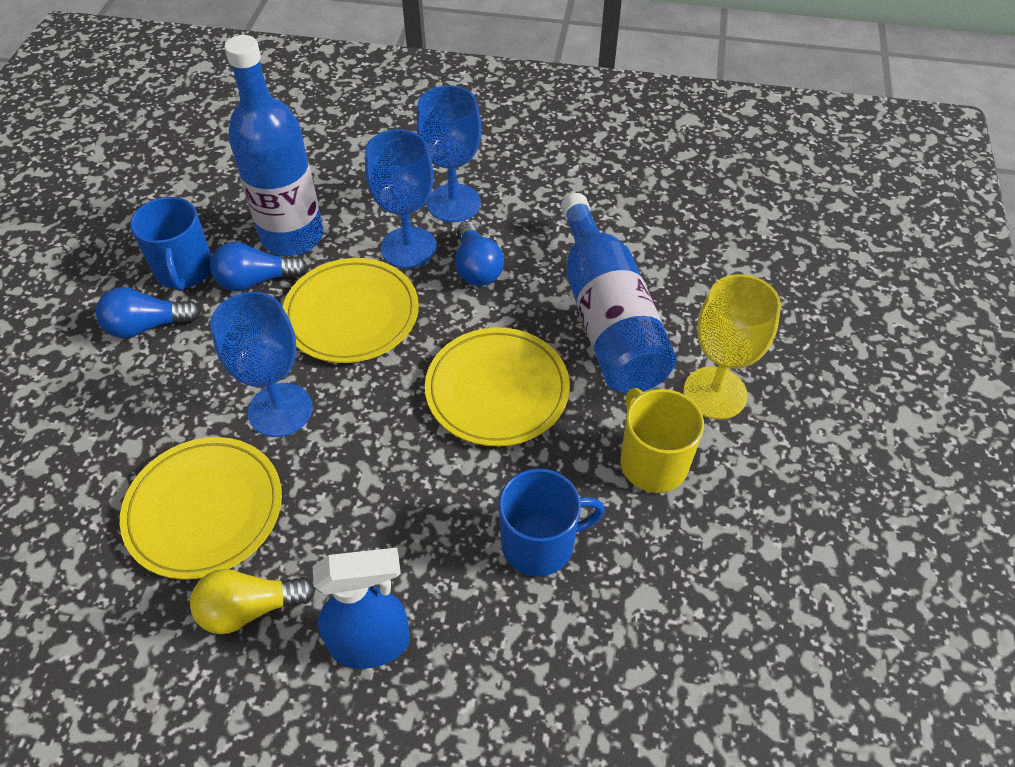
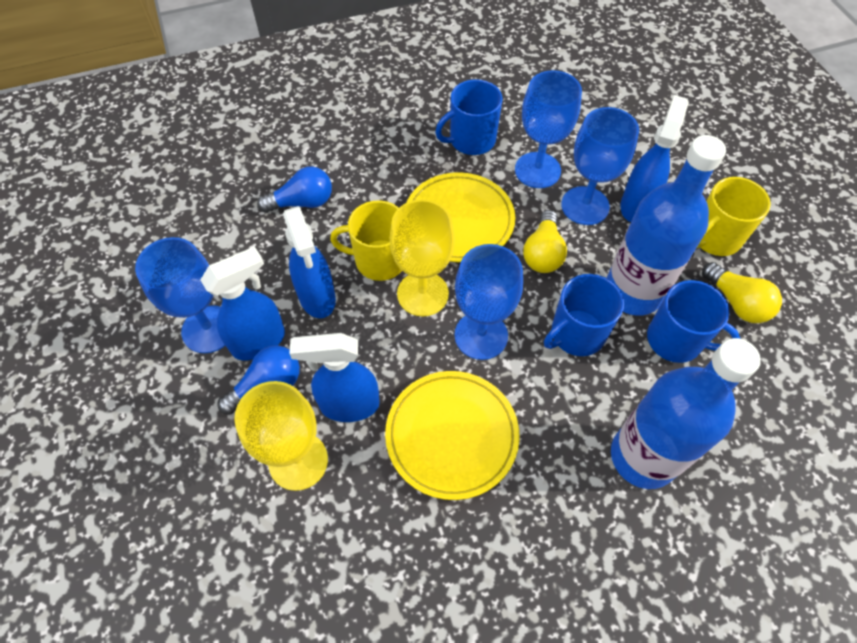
blue goblet: 3 -> 4
blue light bulb: 3 -> 2
blue mug: 2 -> 3
blue spray bottle: 1 -> 4
yellow goblet: 1 -> 2
yellow light bulb: 1 -> 2
yellow mug: 1 -> 2
yellow plate: 3 -> 2

